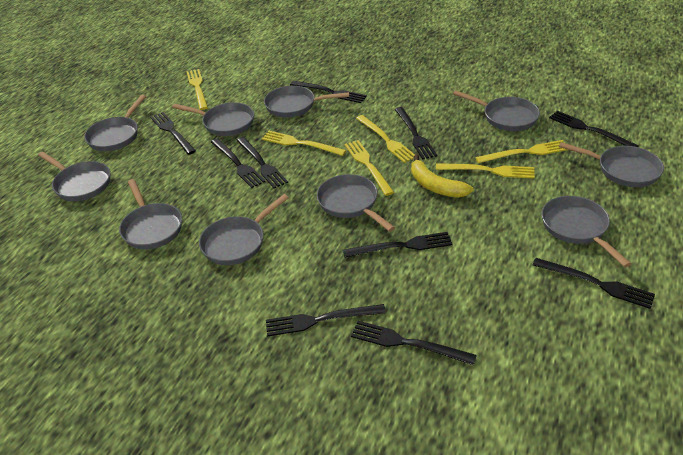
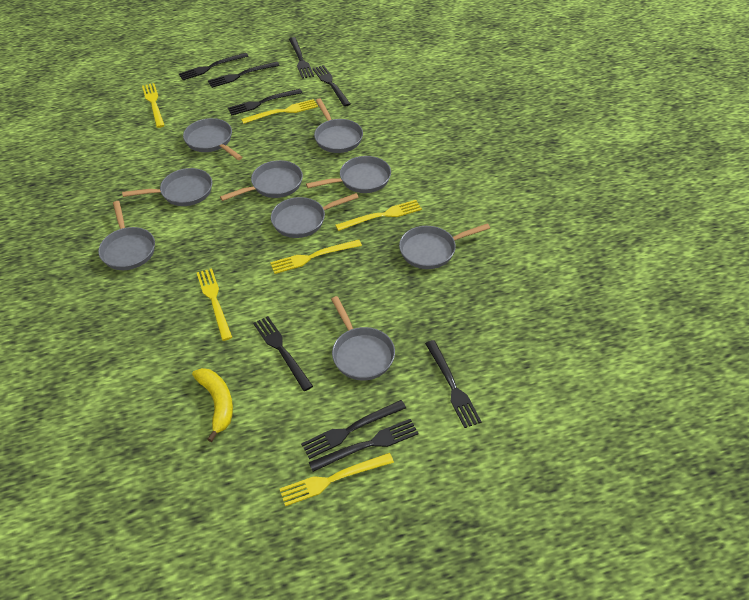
black fork: 10 -> 9
grey pan: 10 -> 9

